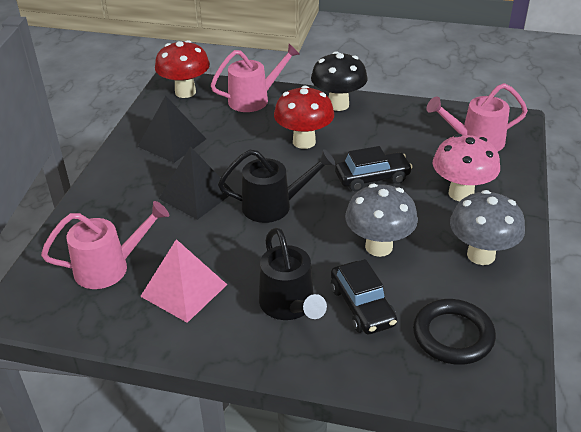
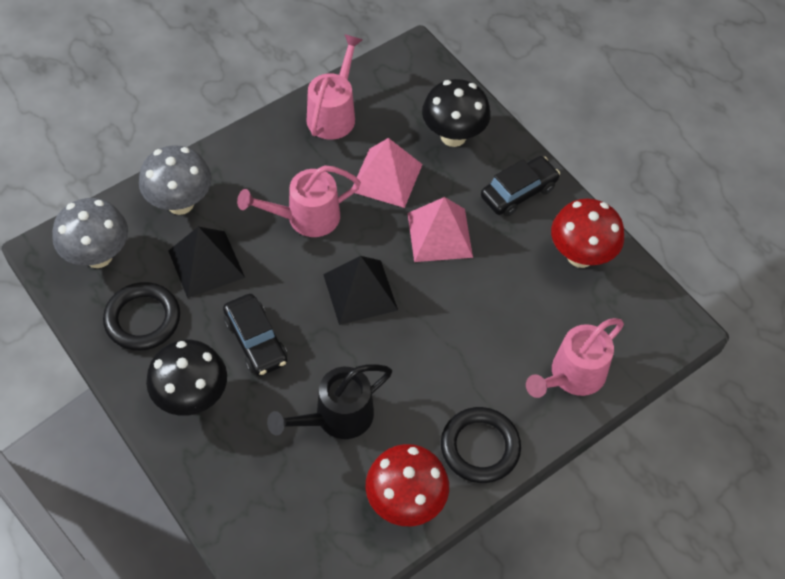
black mushroom: 1 -> 2
black ring: 1 -> 2
black watering can: 2 -> 1
pink mushroom: 1 -> 0
pink pyramid: 1 -> 2

